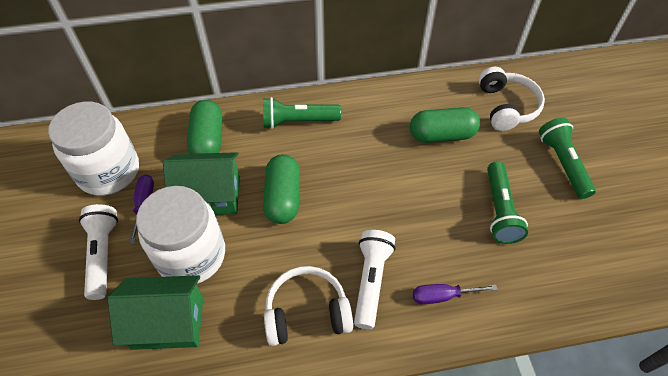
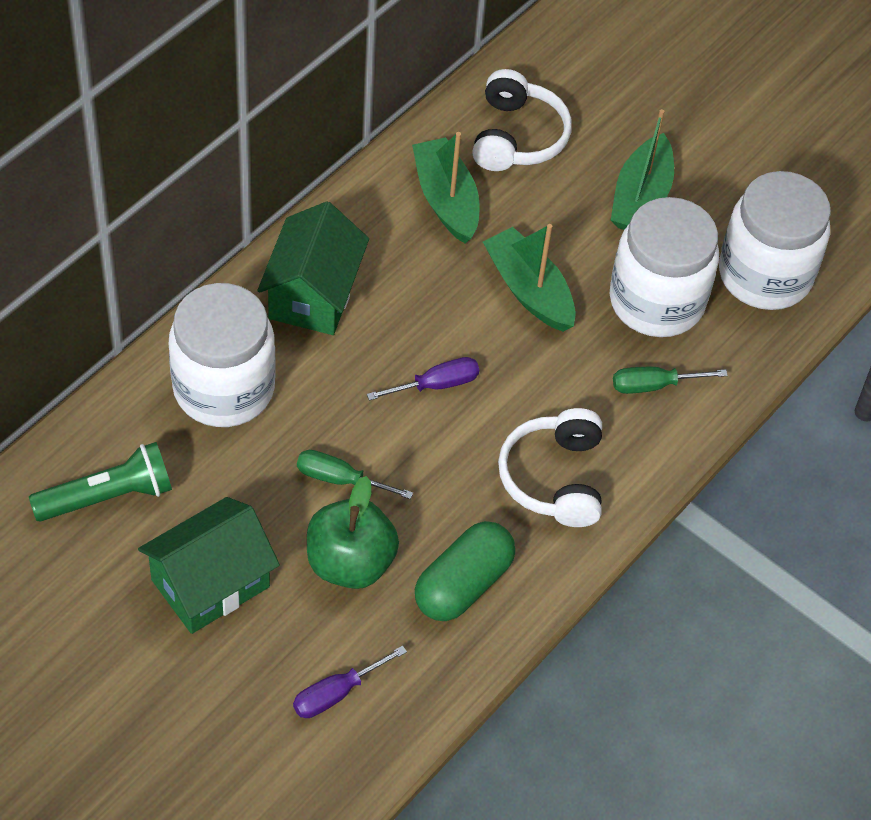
green apple: 0 -> 1
green boat: 0 -> 3
green capsule: 3 -> 1
green flashlight: 3 -> 1
green screwdriver: 0 -> 2
white flashlight: 2 -> 0
white jar: 2 -> 3

